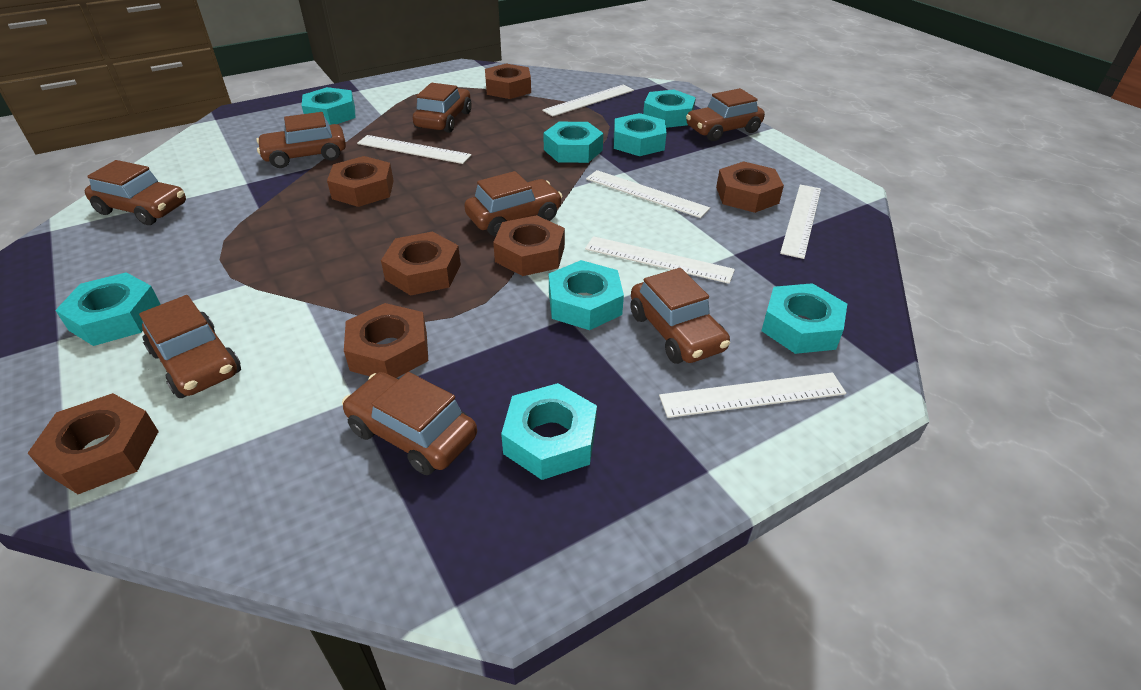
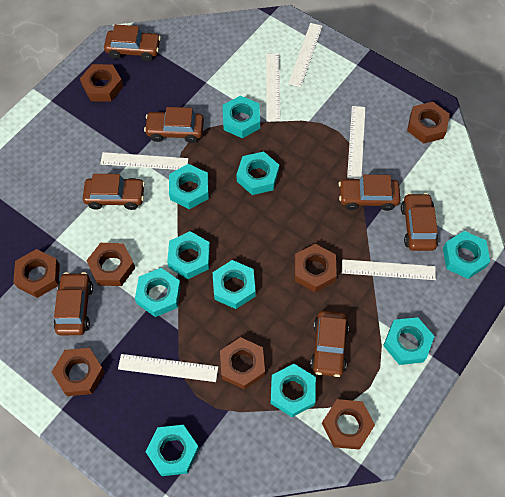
brown car: 8 -> 7
brown nut: 7 -> 8
turquoise nut: 8 -> 10

